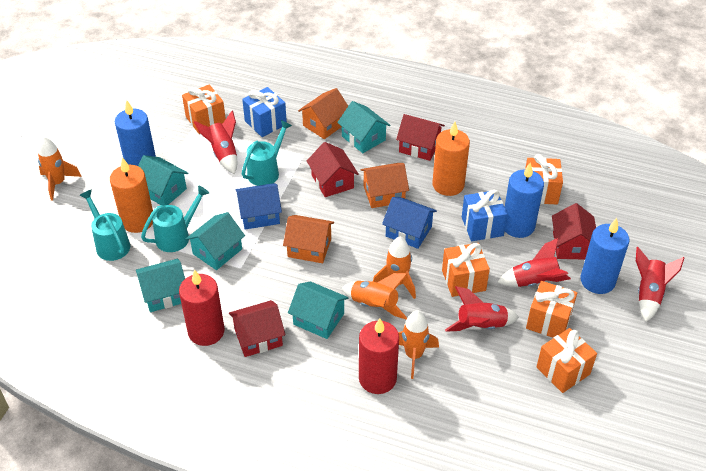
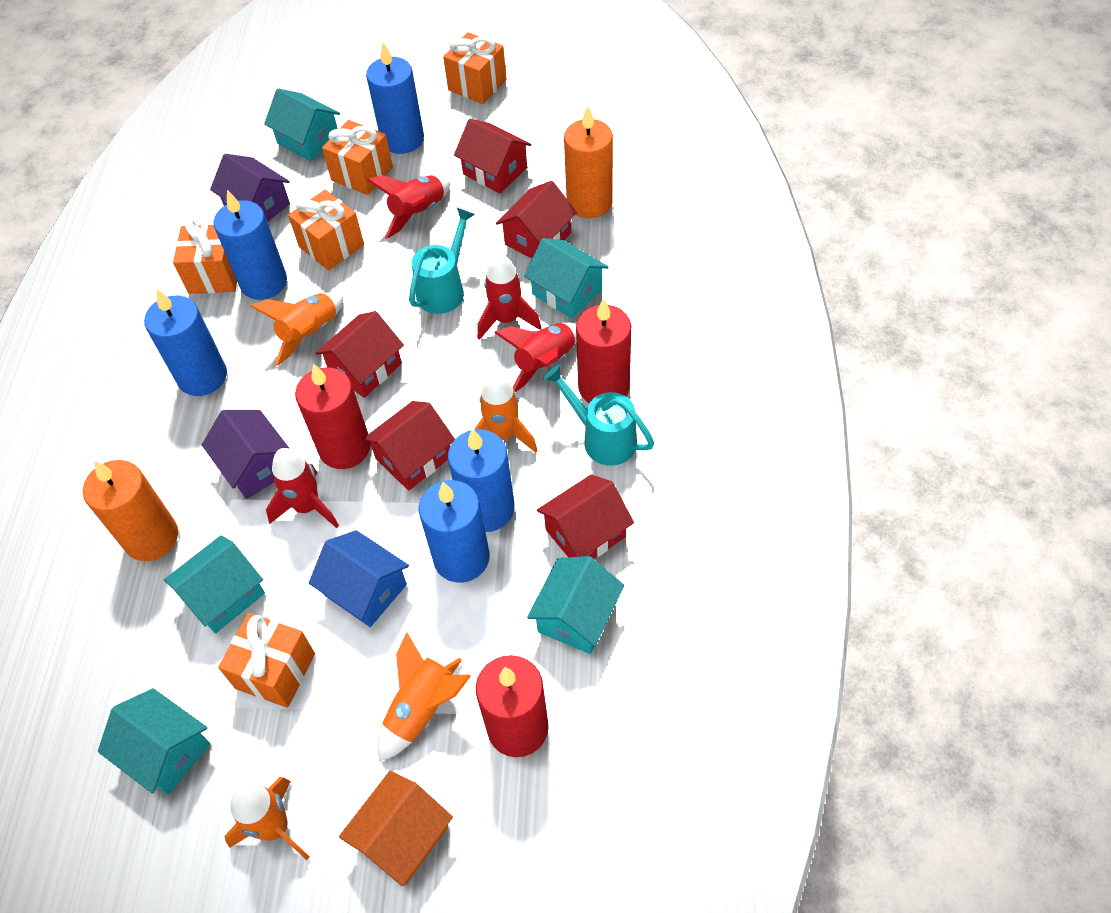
blue candle: 3 -> 5
blue gift: 2 -> 0
blue house: 2 -> 1
orange house: 3 -> 1
purple house: 0 -> 2
red candle: 2 -> 3
red house: 4 -> 5
turquoise watering can: 3 -> 2

